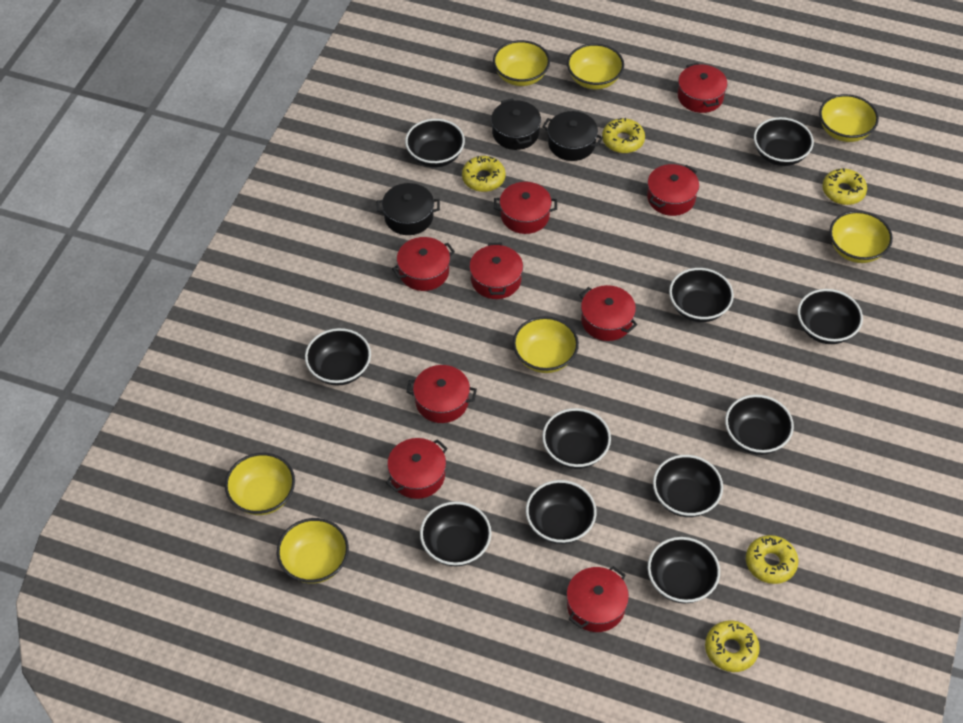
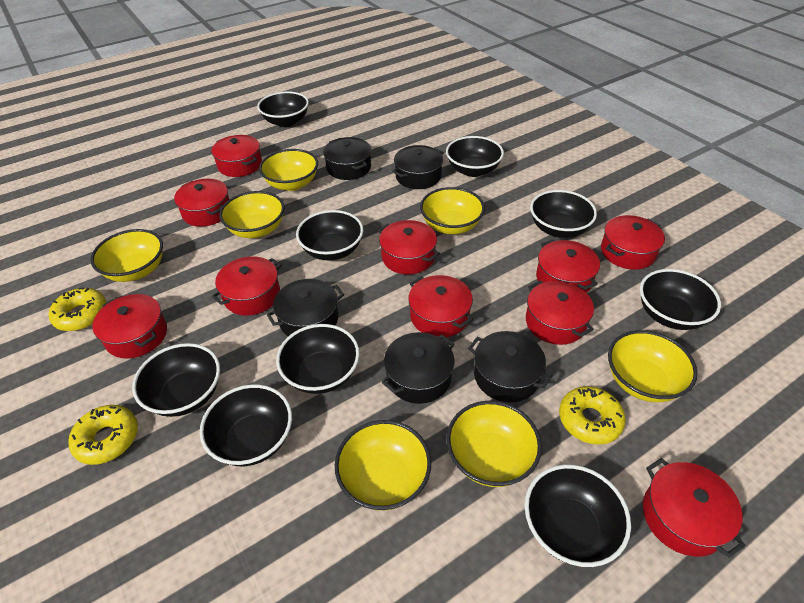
black bowl: 11 -> 9
black pot: 3 -> 5
red pot: 9 -> 10
yellow donut: 5 -> 3

